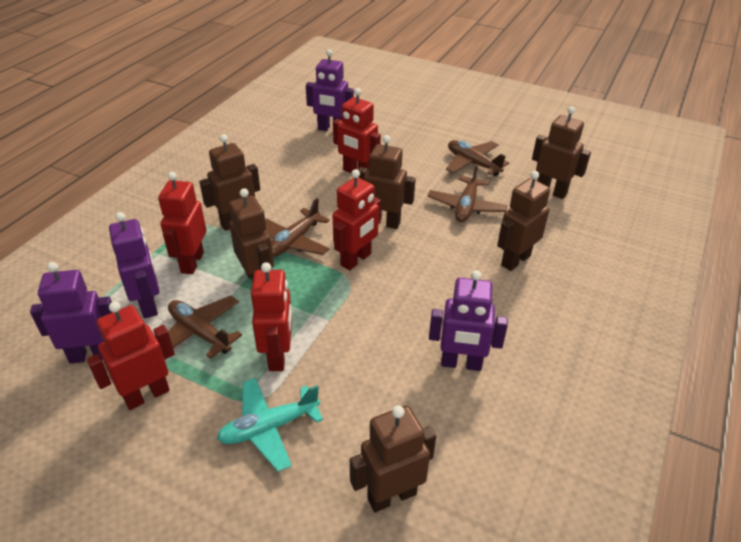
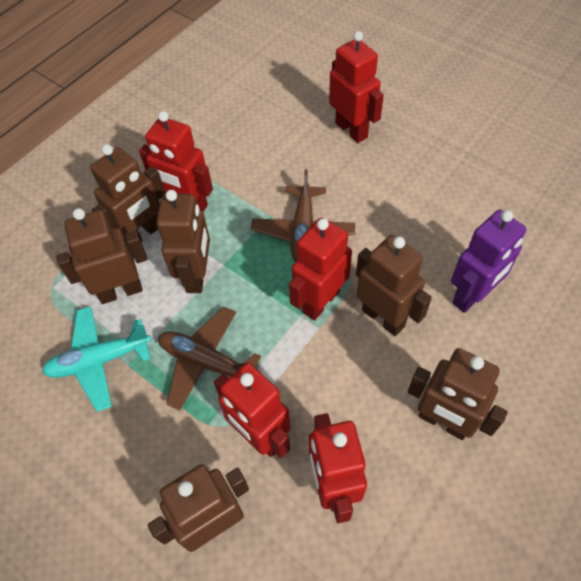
brown plane: 4 -> 2
purple robot: 4 -> 1

